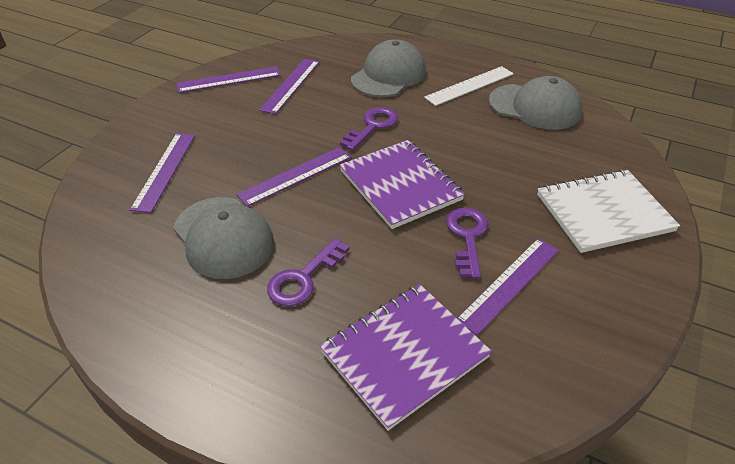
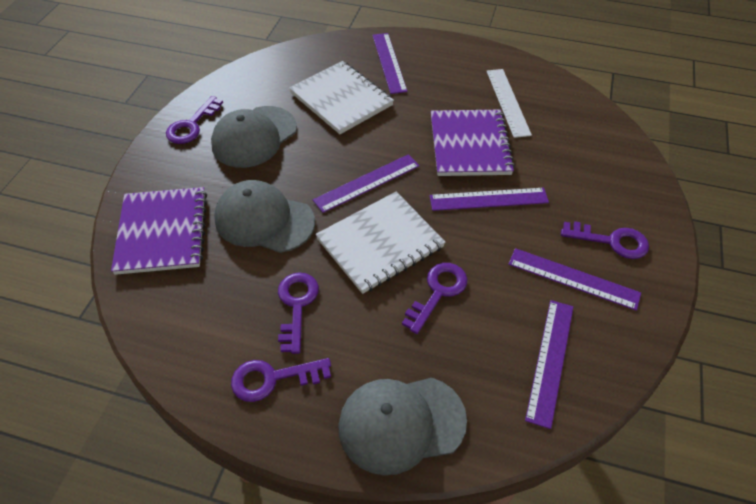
purple key: 3 -> 5
white notebook: 1 -> 2

